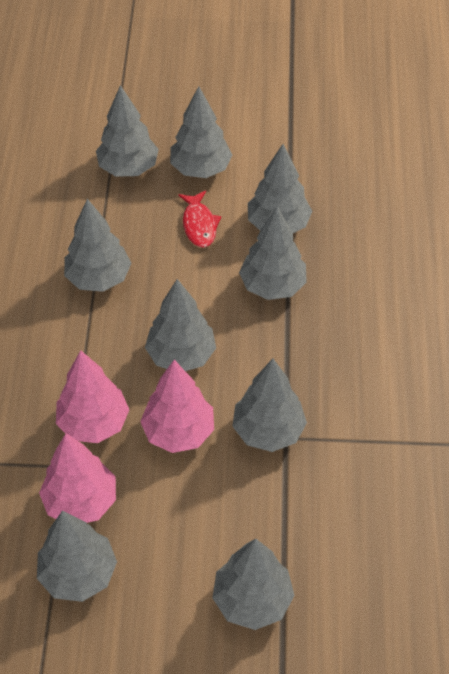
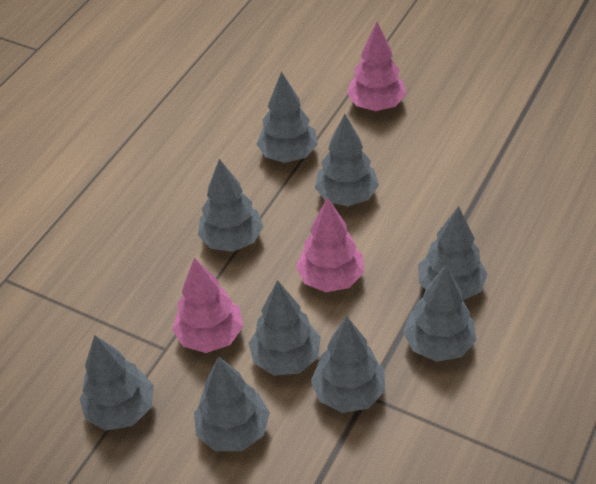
red fish: 1 -> 0

